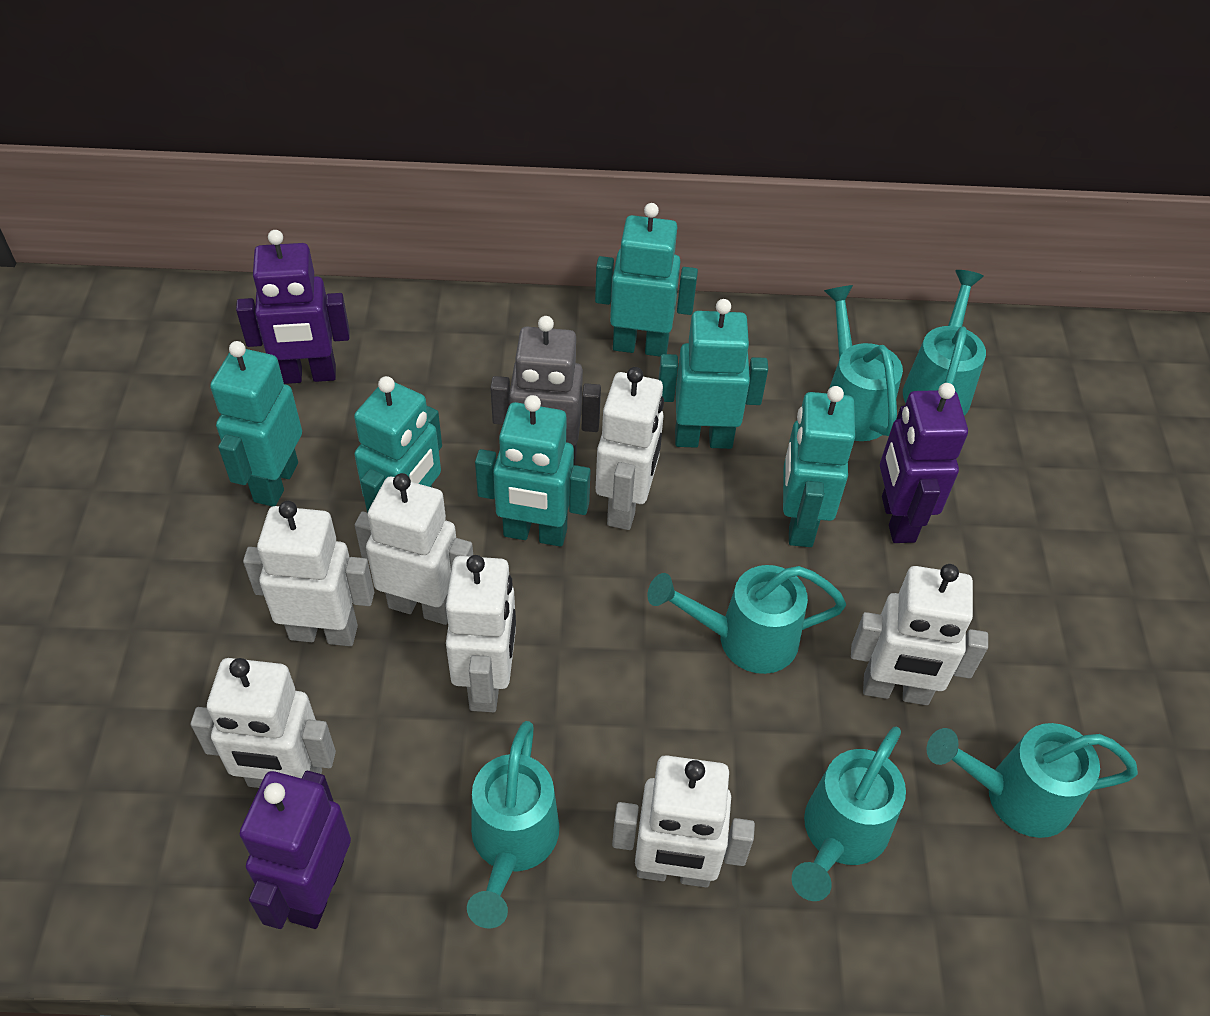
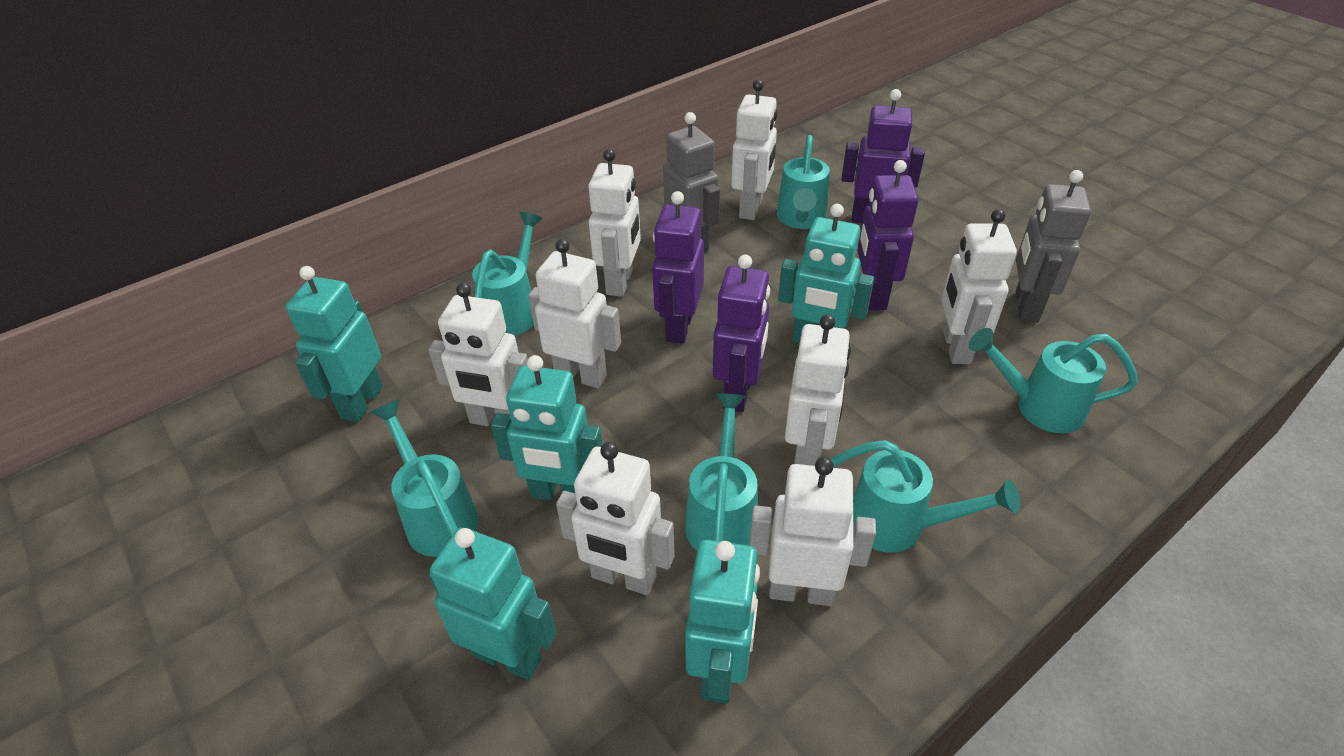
grey robot: 1 -> 2
purple robot: 3 -> 4
turquoise robot: 6 -> 5
white robot: 7 -> 8

